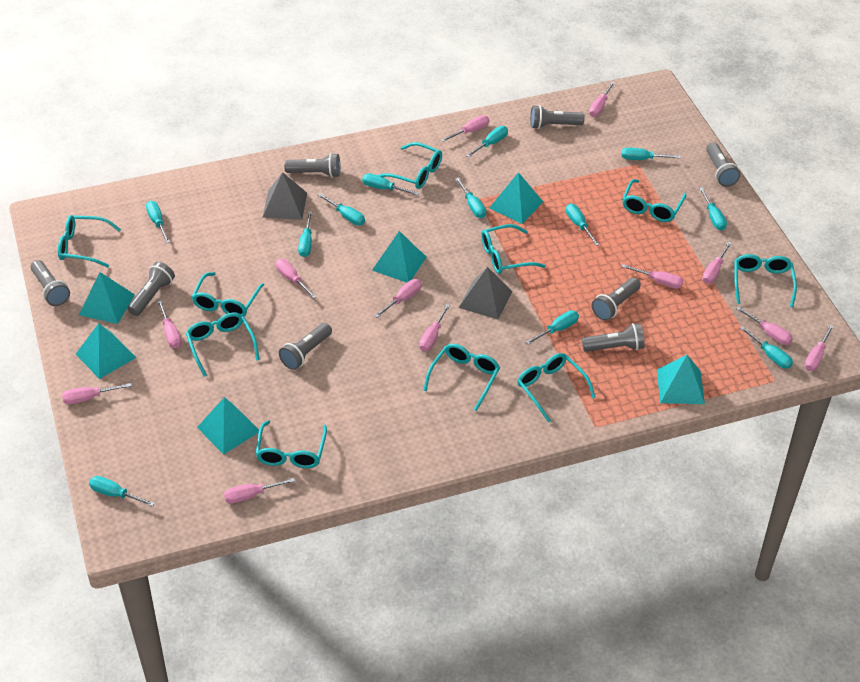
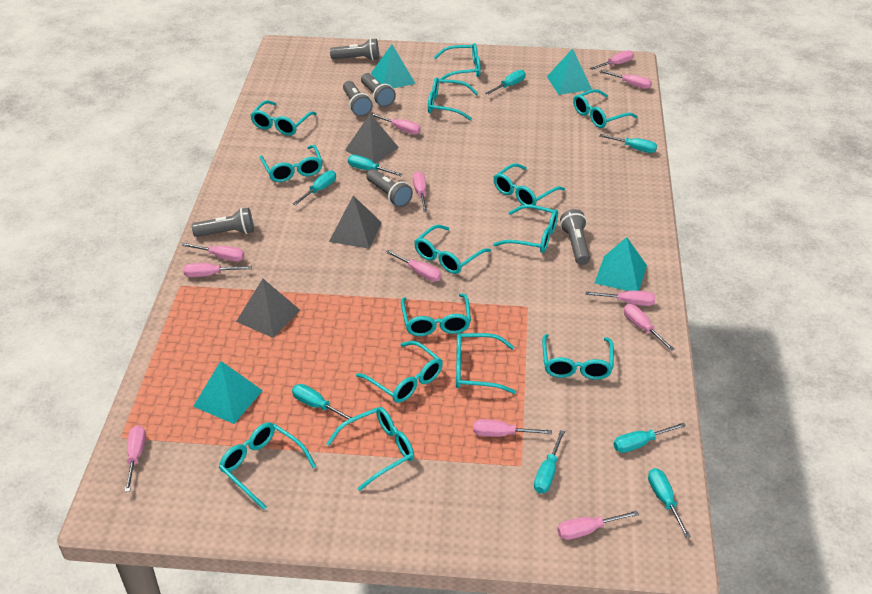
grey flashlight: 8 -> 6
grey pyramid: 2 -> 3
turquoise glasses: 10 -> 14
turquoise pyramid: 6 -> 4
turquoise screwdriver: 12 -> 8

